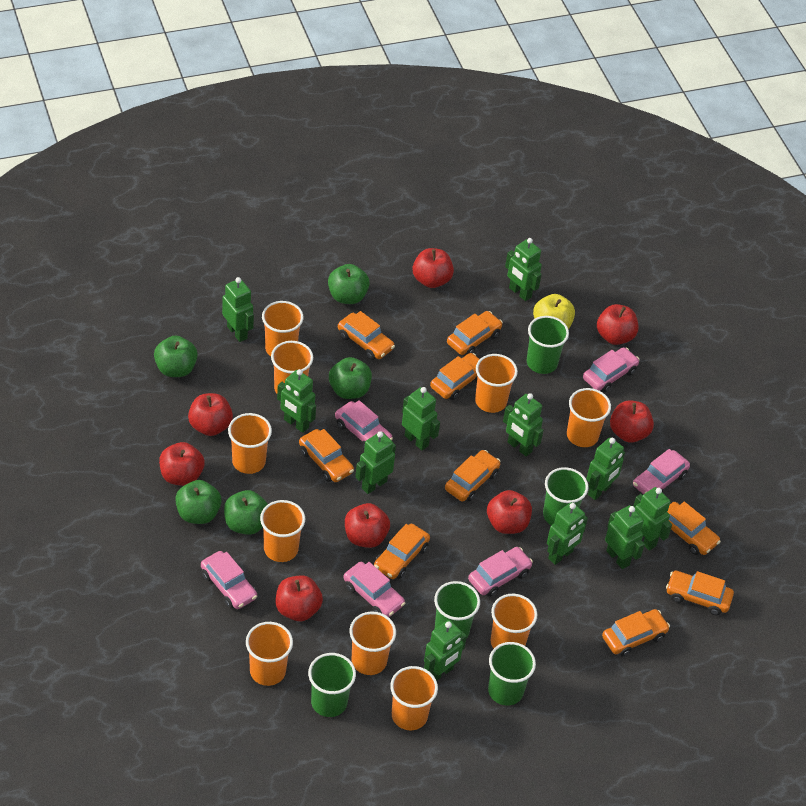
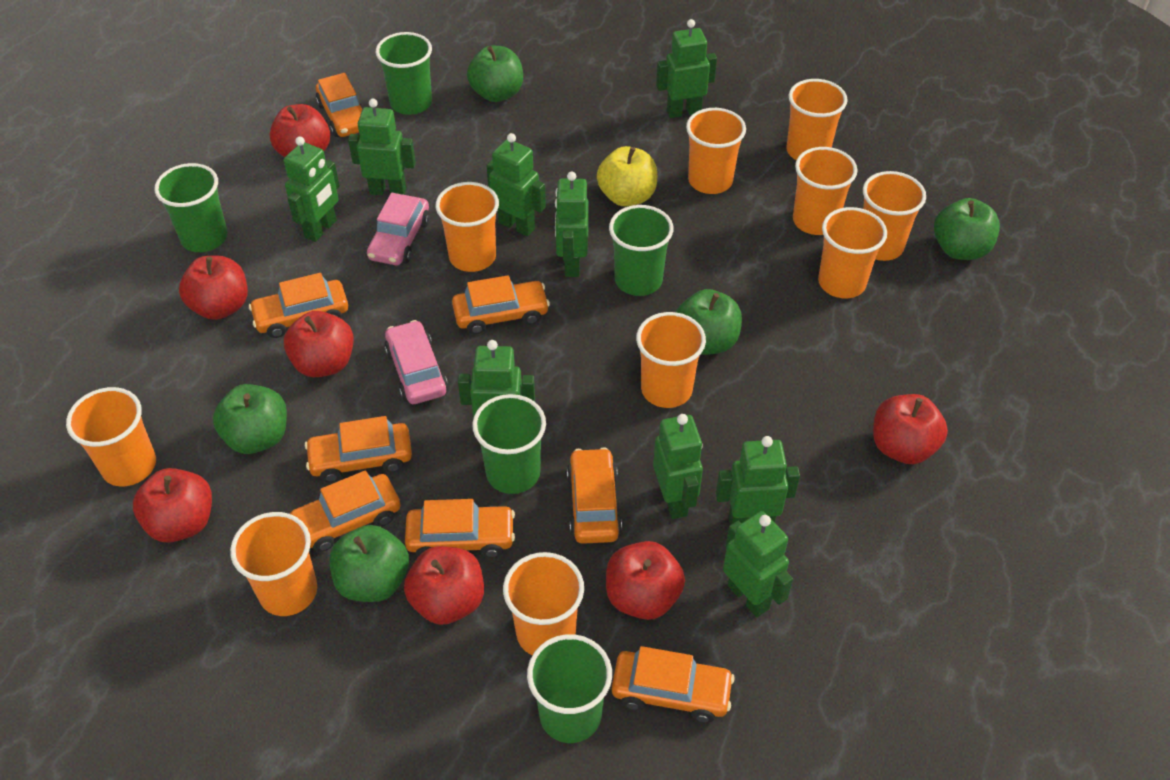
green robot: 11 -> 9
orange car: 9 -> 8
pink car: 6 -> 2
red apple: 8 -> 7

